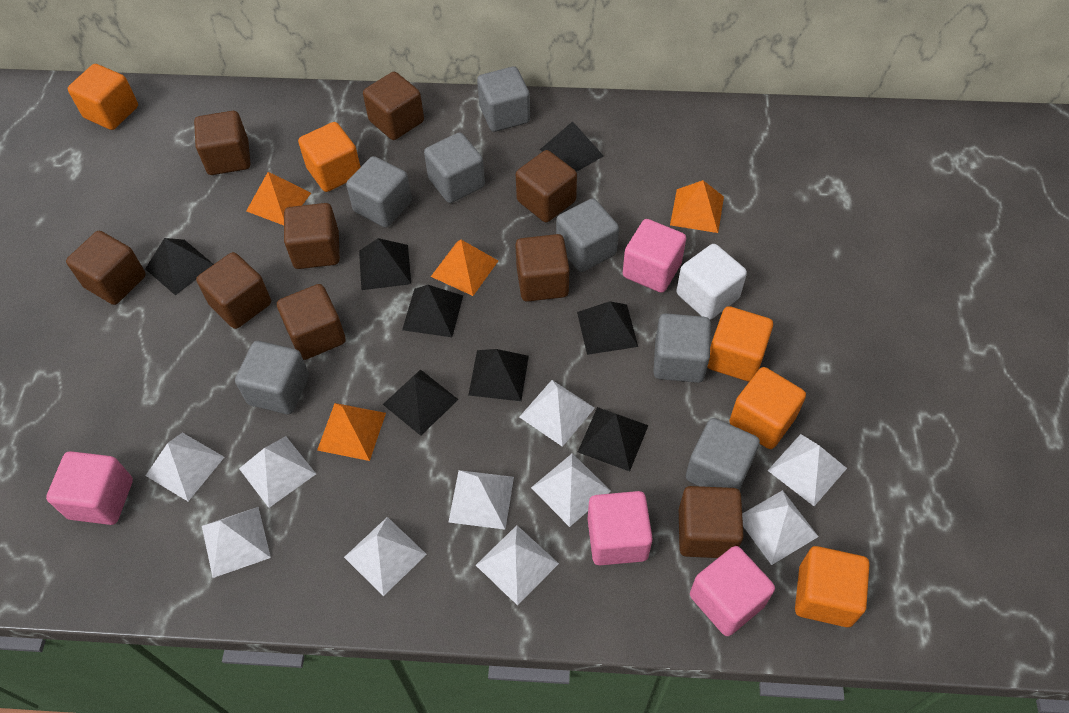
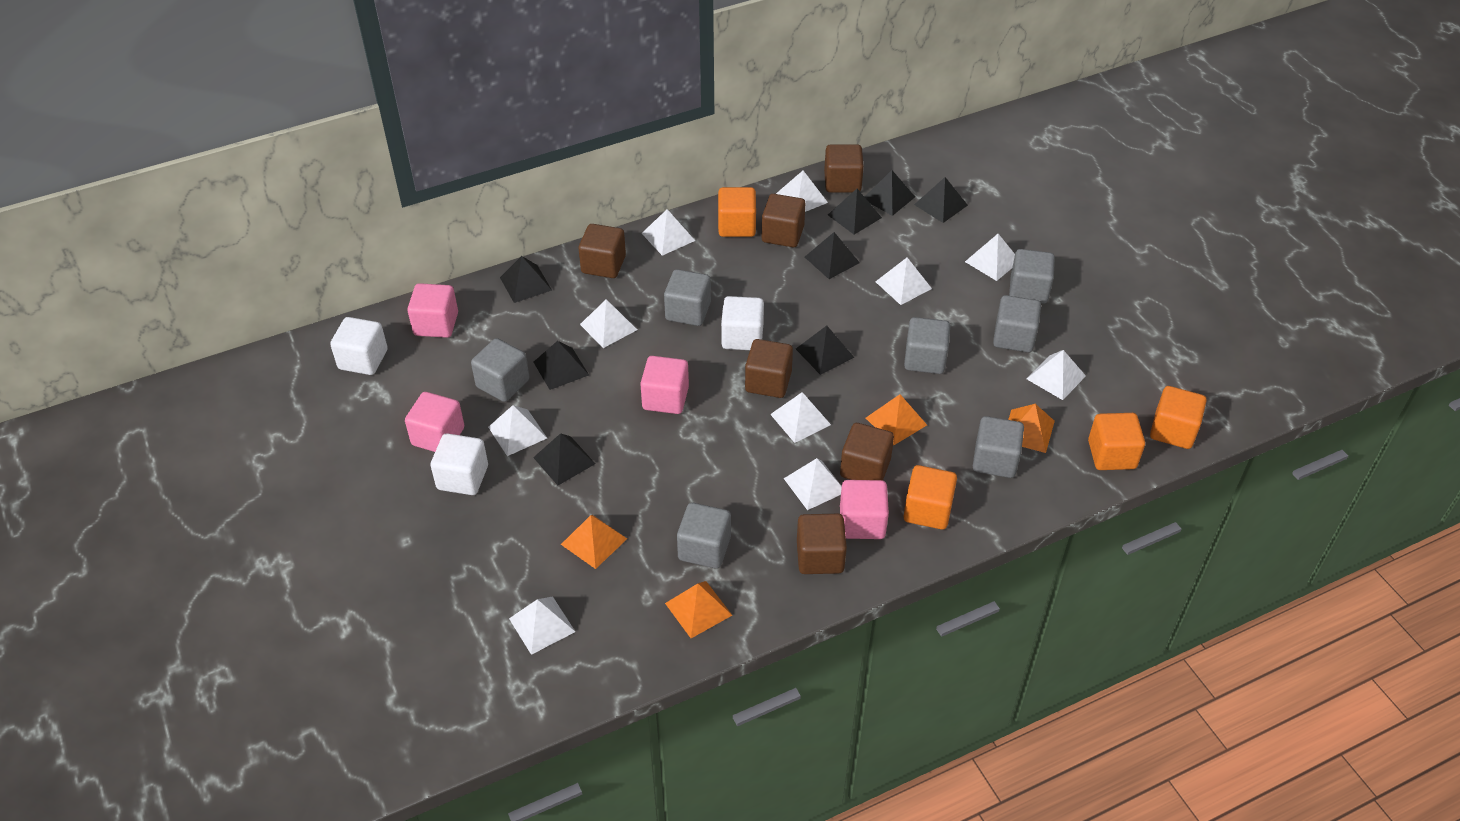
brown cube: 9 -> 6
orange cube: 5 -> 4
white cube: 1 -> 3

